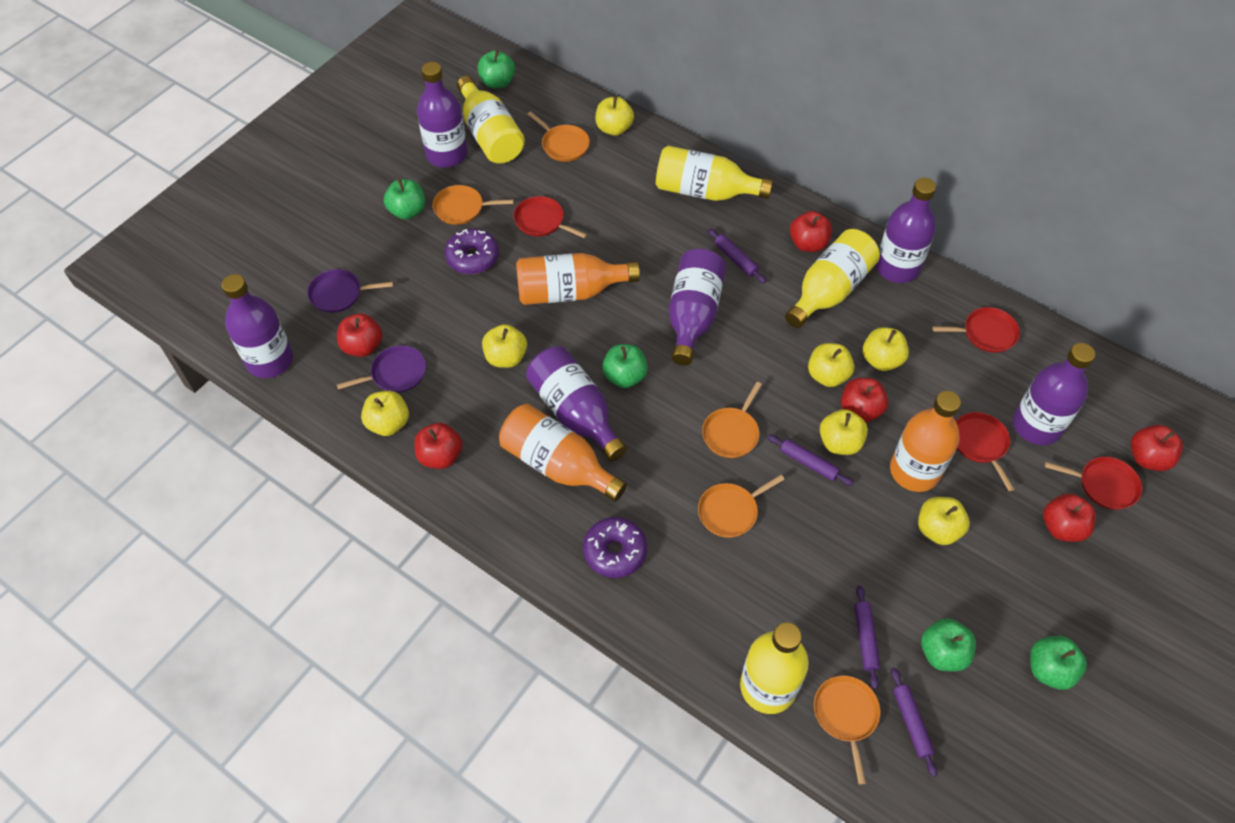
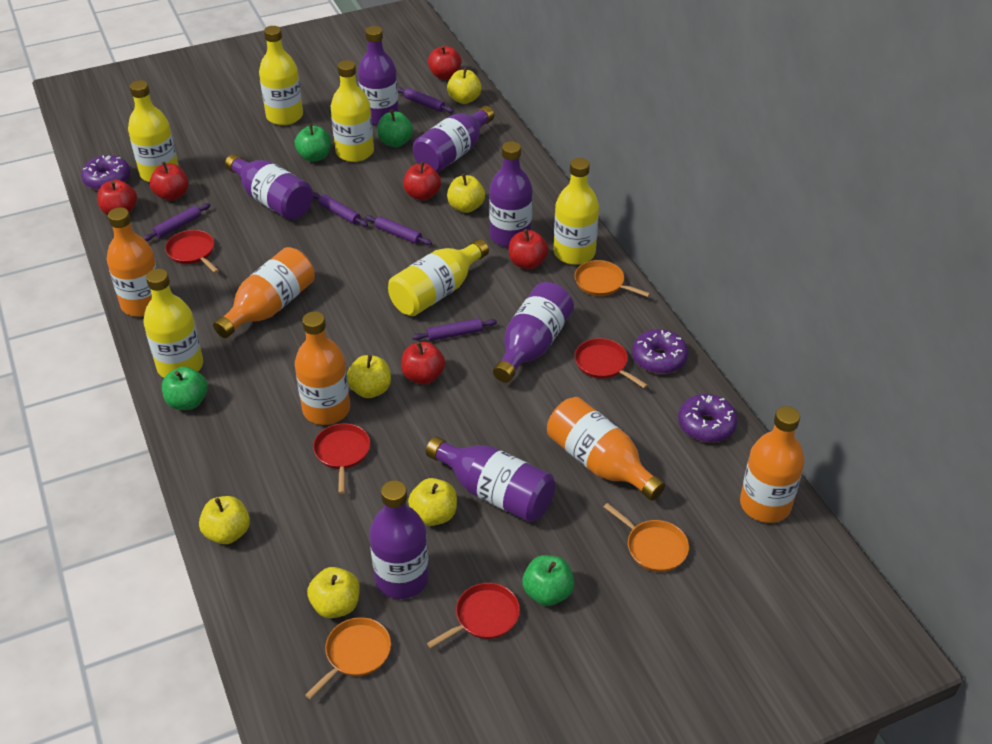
green apple: 5 -> 4
orange bottle: 3 -> 5
orange pan: 5 -> 3
purple bottle: 6 -> 7
purple donut: 2 -> 3
purple pan: 2 -> 0
purple rolling pin: 4 -> 5
yellow apple: 7 -> 6
yellow bottle: 4 -> 6

